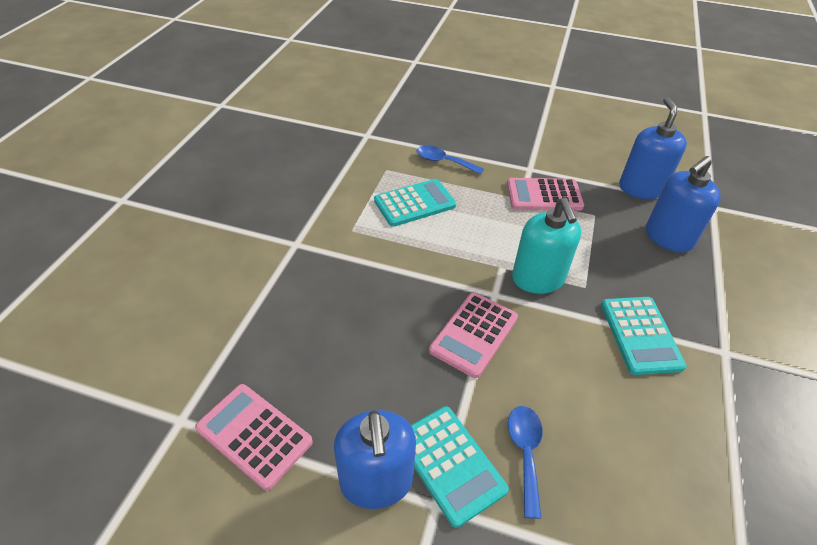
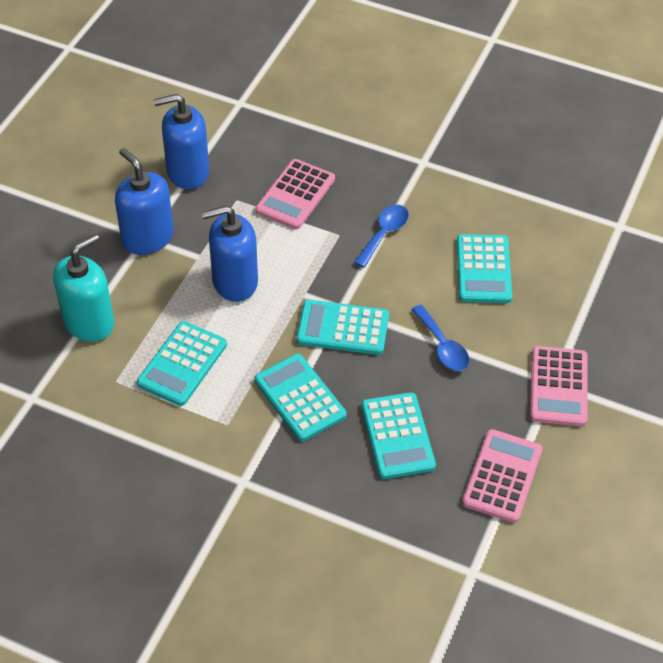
turquoise calculator: 3 -> 5

